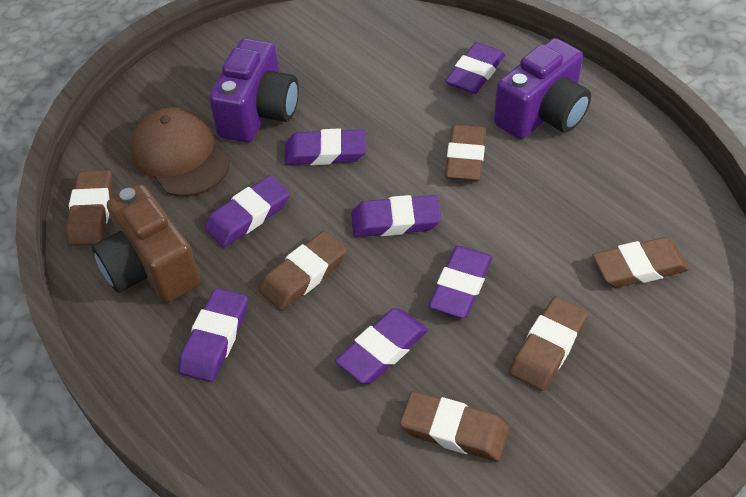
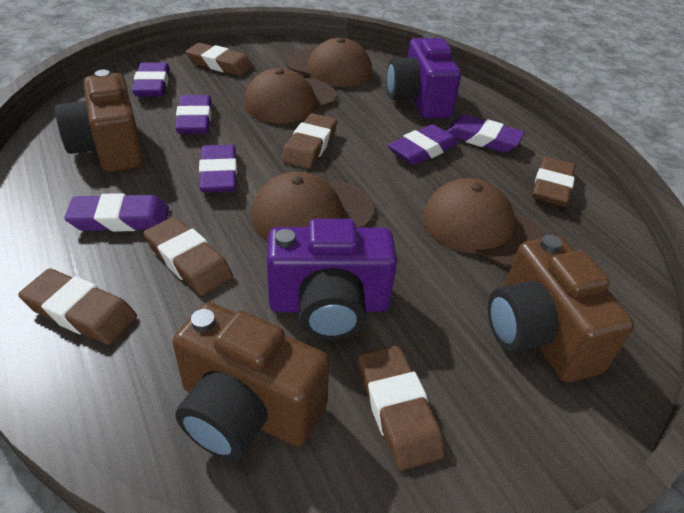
brown camera: 1 -> 3
brown cap: 1 -> 4
purple eraser: 7 -> 6

